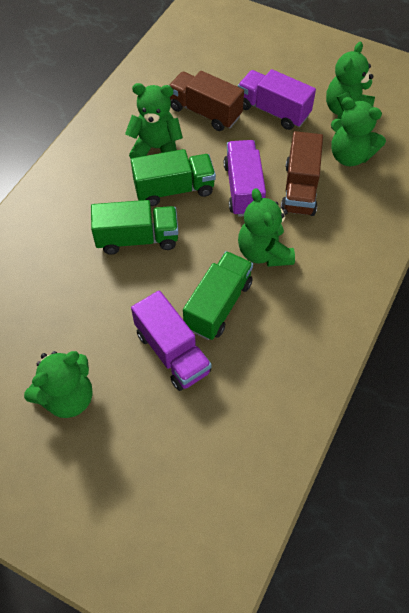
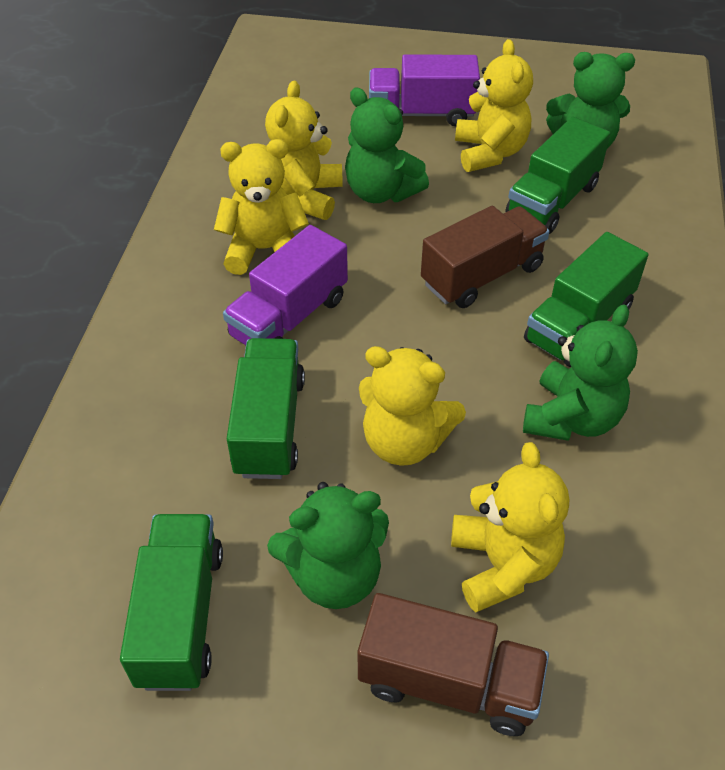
green teddy bear: 5 -> 4
green truck: 3 -> 4
purple truck: 3 -> 2
yellow teddy bear: 0 -> 5

